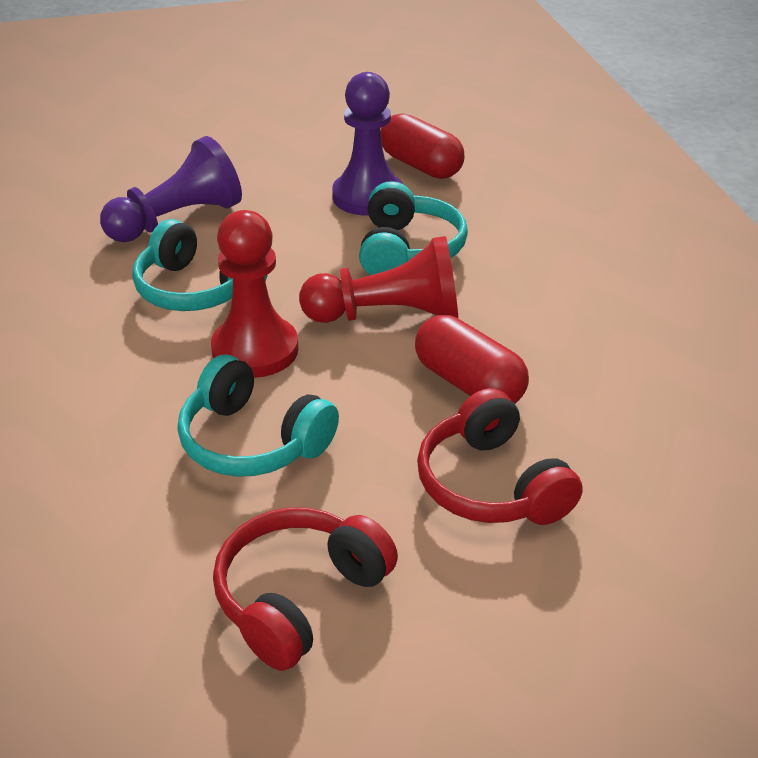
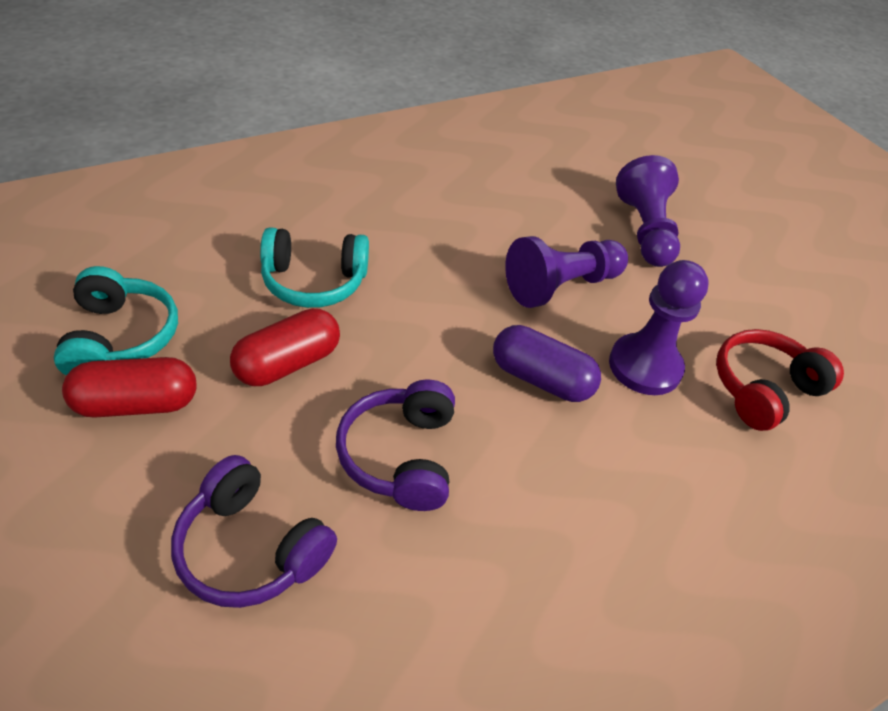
purple capsule: 0 -> 1
purple headphones: 0 -> 2
purple pawn: 2 -> 3
red headphones: 2 -> 1
red pawn: 2 -> 0
turquoise headphones: 3 -> 2

